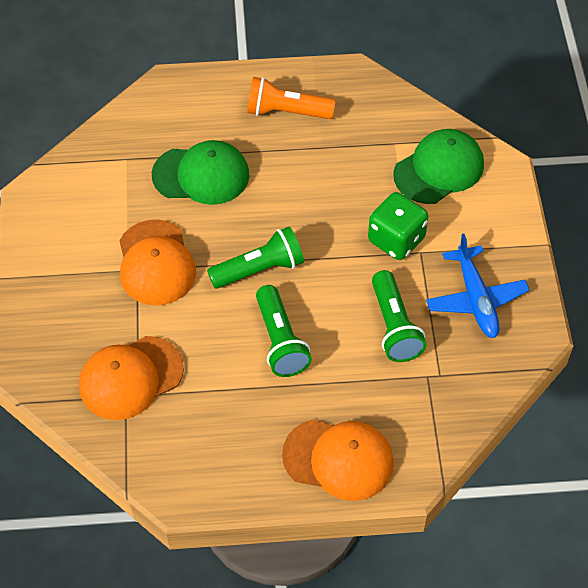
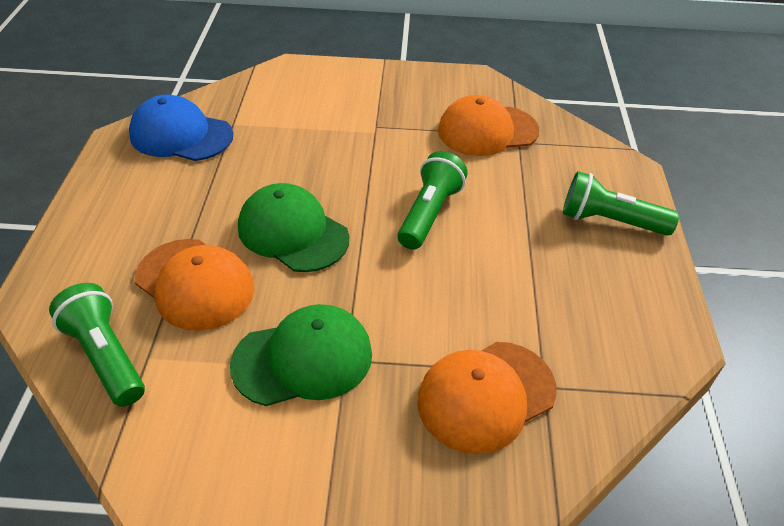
blue cap: 0 -> 1
blue plane: 1 -> 0
green dice: 1 -> 0
orange flashlight: 1 -> 0

